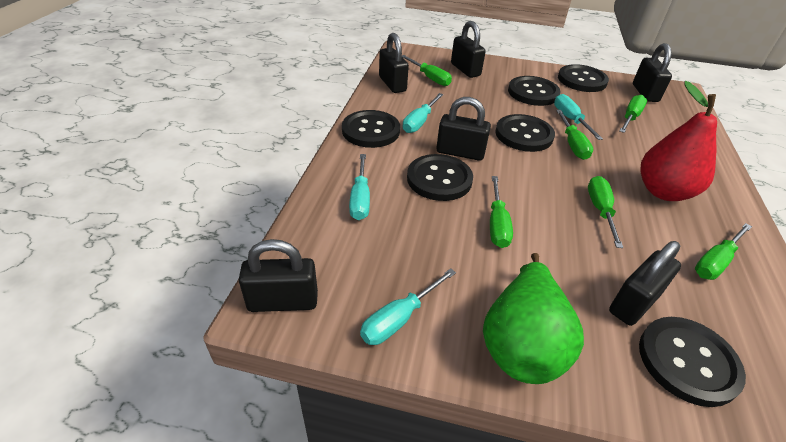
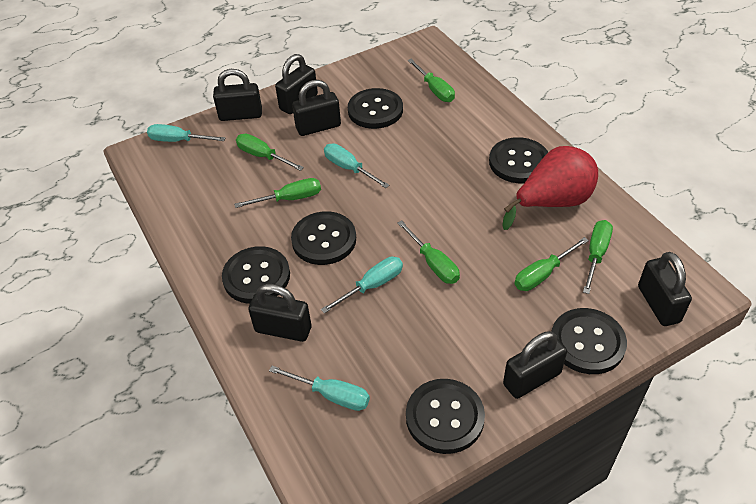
green pear: 1 -> 0

